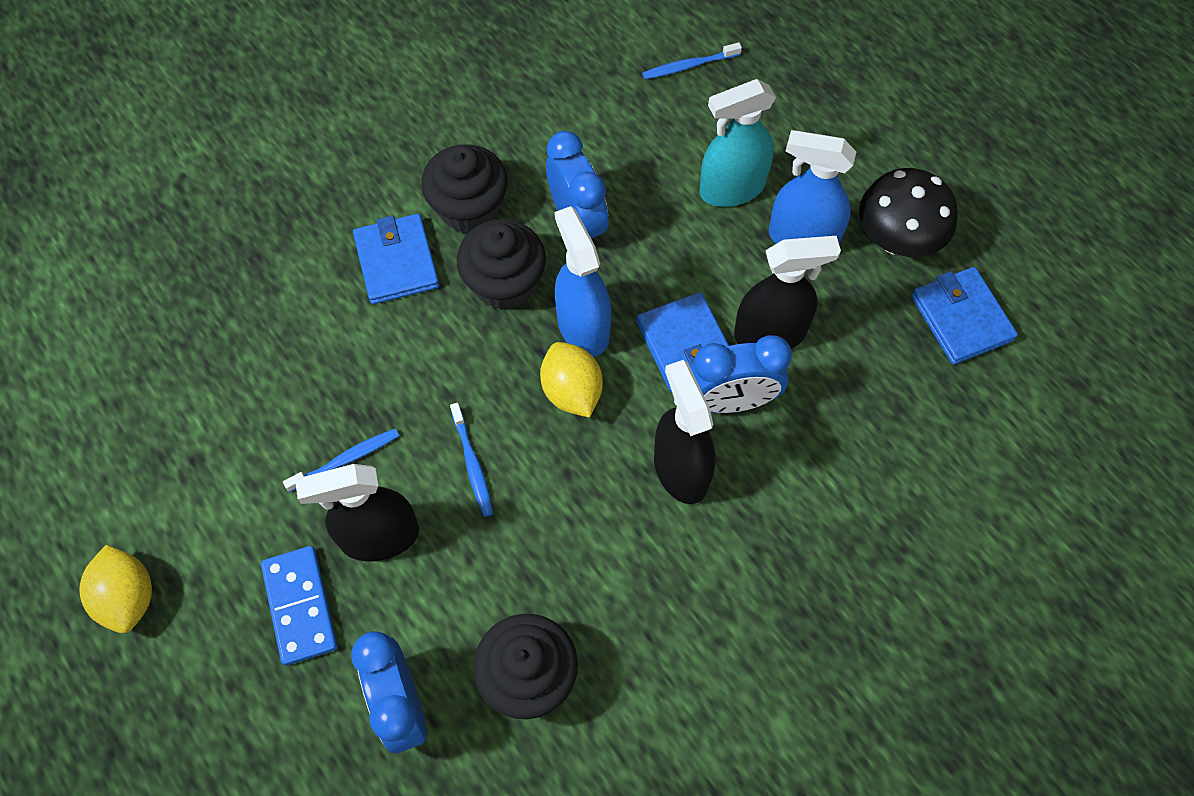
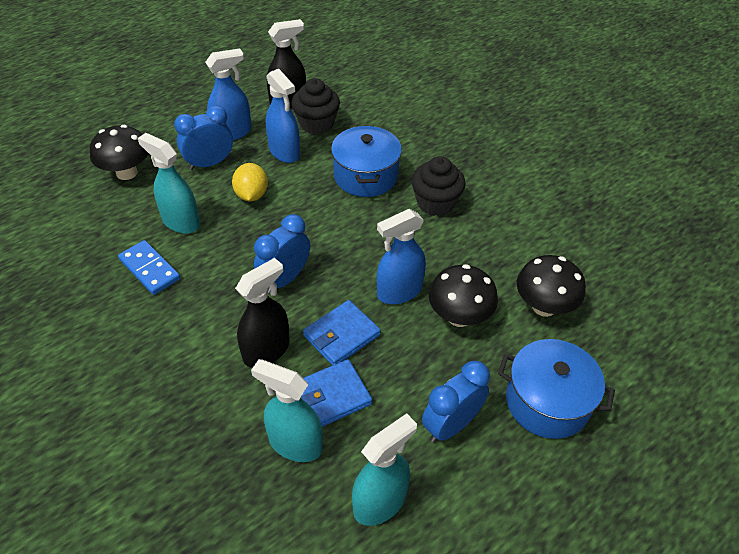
black cupcake: 3 -> 2
black mushroom: 1 -> 3
black spray bottle: 3 -> 2
blue pot: 0 -> 2
blue spray bottle: 2 -> 3
blue toothbrush: 3 -> 0
blue wallet: 3 -> 2
turquoise spray bottle: 1 -> 3
yellow lemon: 2 -> 1

